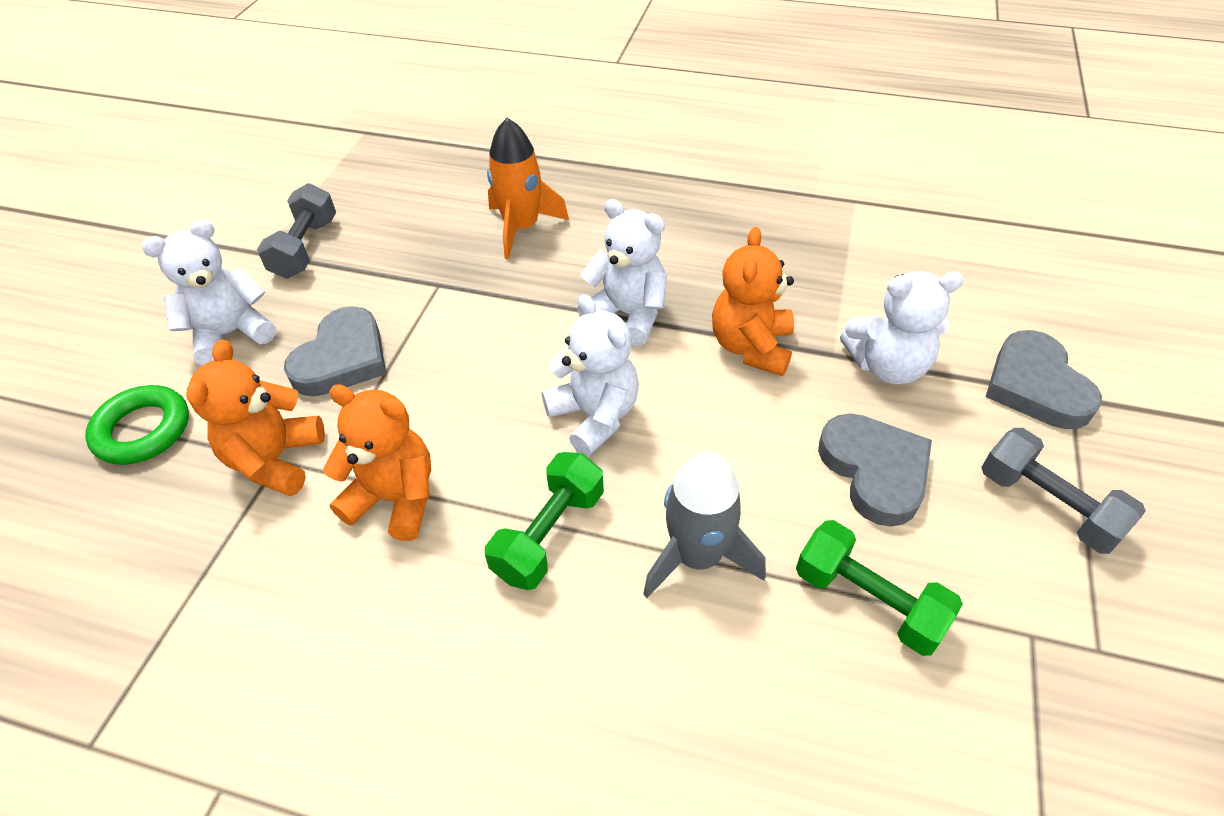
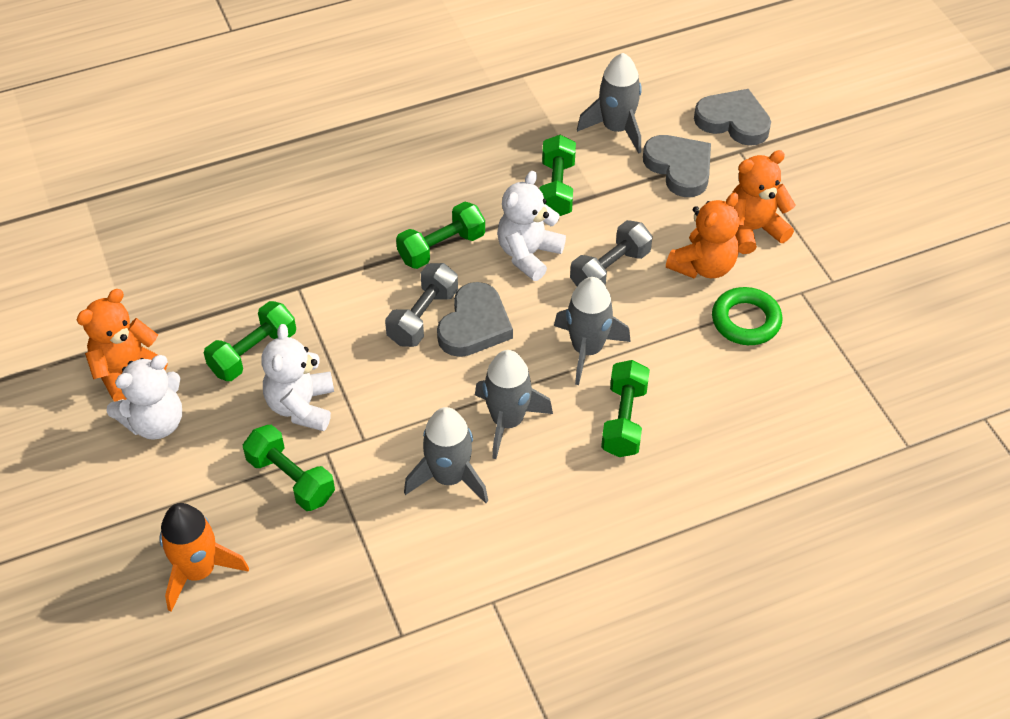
green dumbbell: 2 -> 5
grey rocket: 1 -> 4
white teddy bear: 4 -> 3

